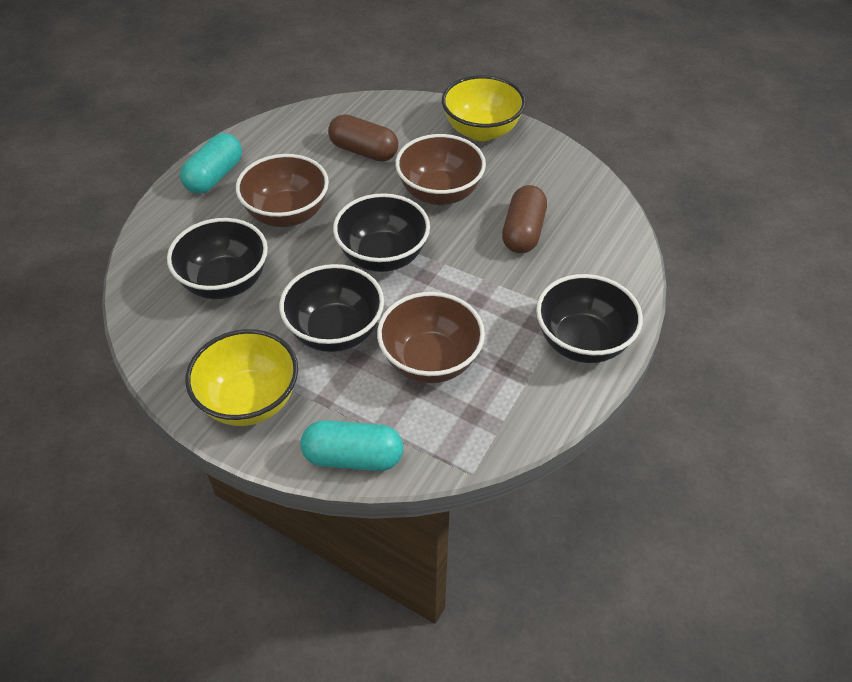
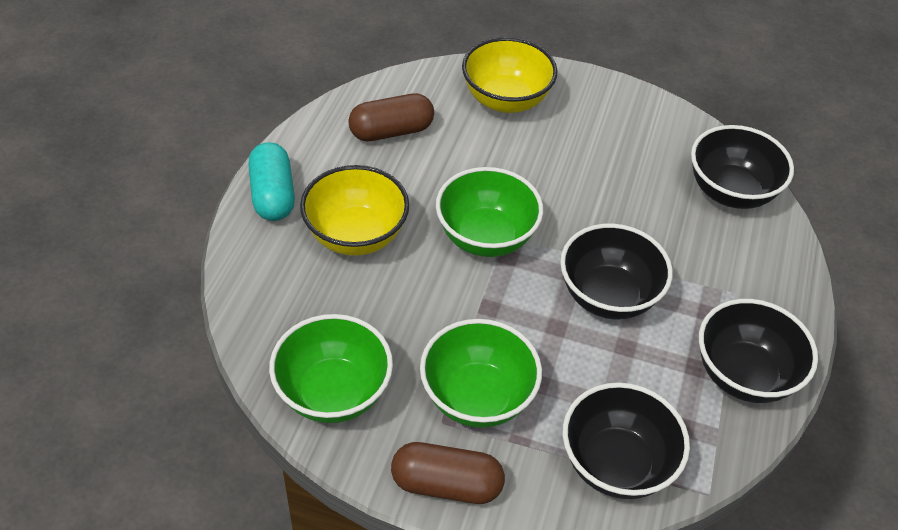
brown bowl: 3 -> 0
green bowl: 0 -> 3
turquoise capsule: 2 -> 1

